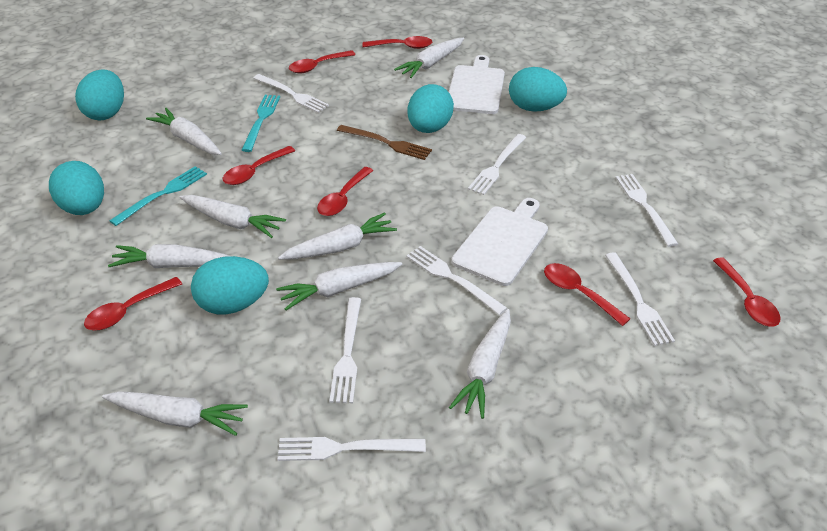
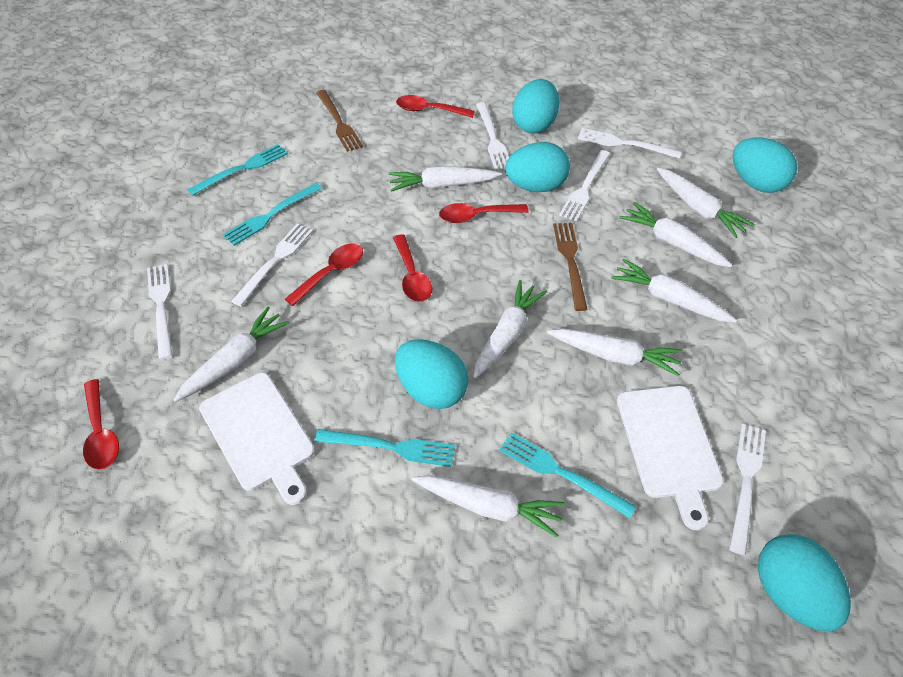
brown fork: 1 -> 2
red spoon: 7 -> 5
turquoise fork: 2 -> 4
white fork: 7 -> 6

